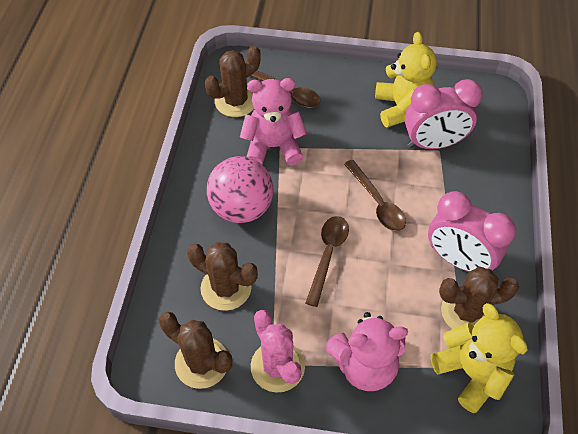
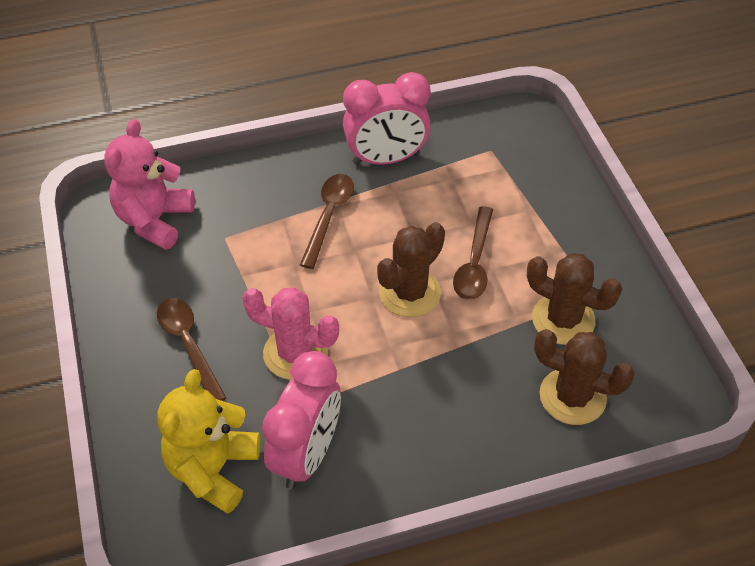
brown cactus: 4 -> 3
pink ball: 1 -> 0
pink teddy bear: 2 -> 1
yellow teddy bear: 2 -> 1

